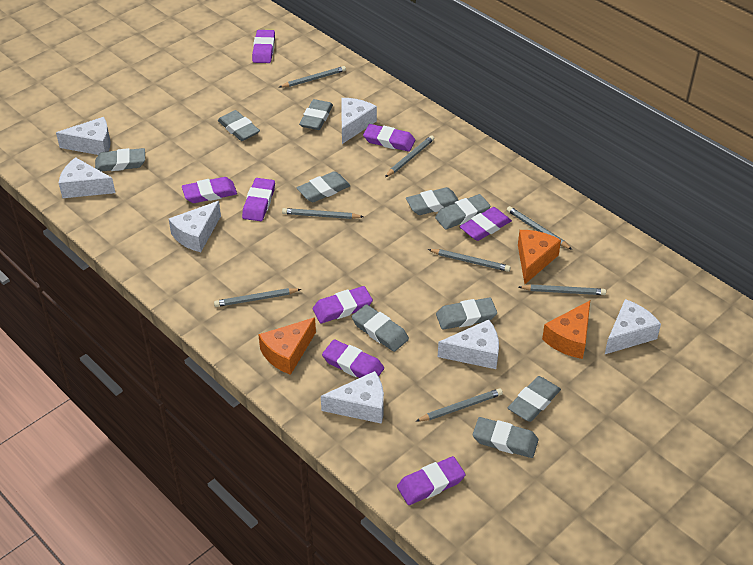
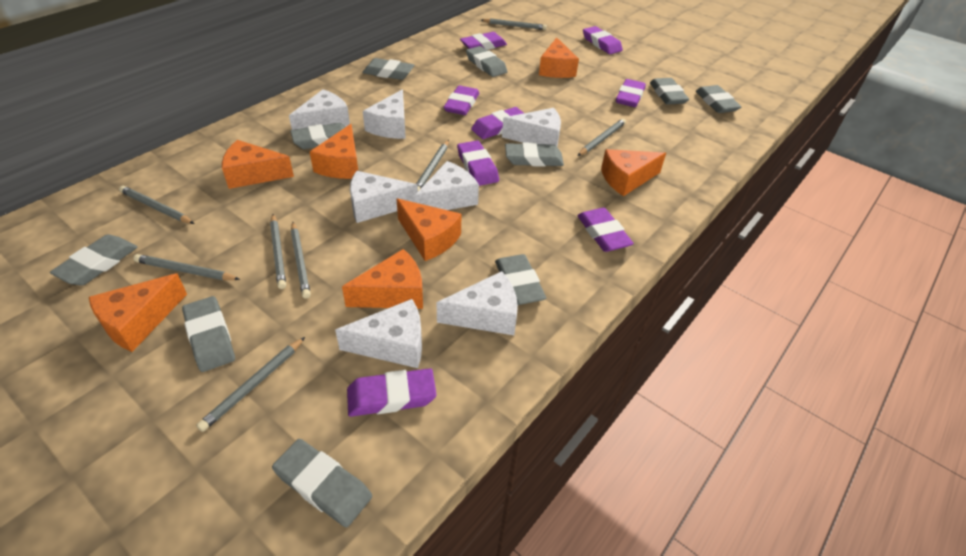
orange cheese: 3 -> 7

